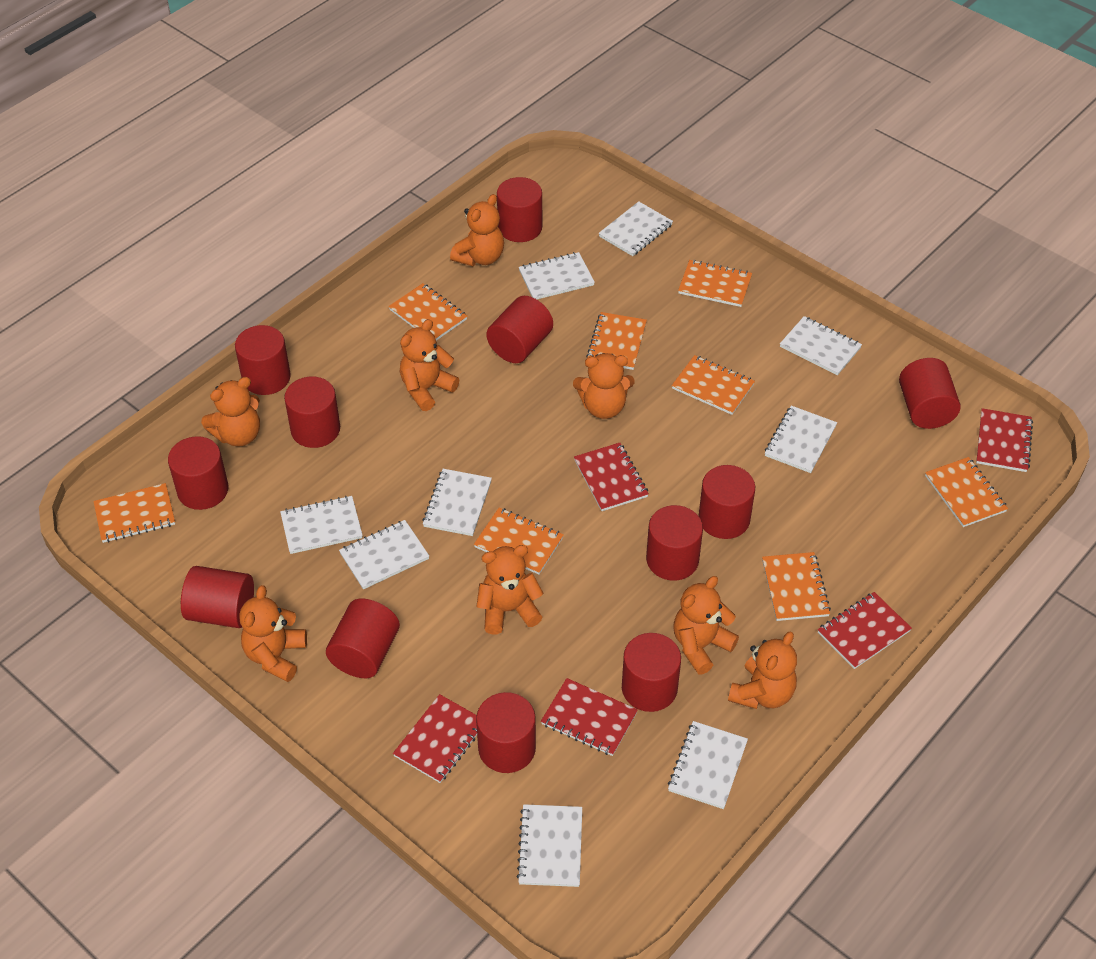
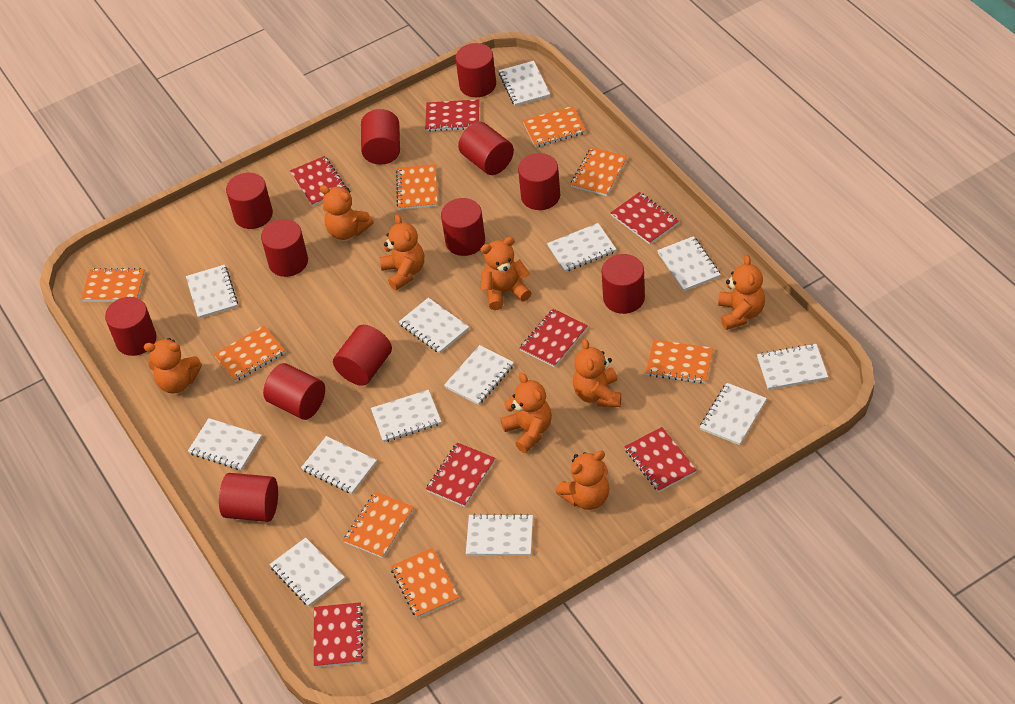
red notebook: 5 -> 7
white notebook: 9 -> 13

